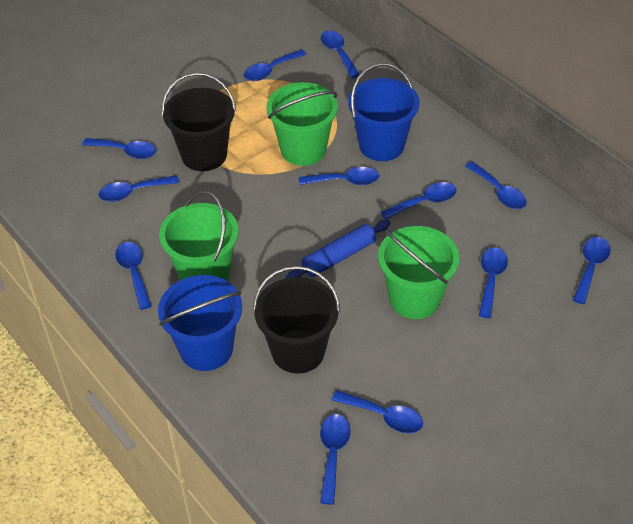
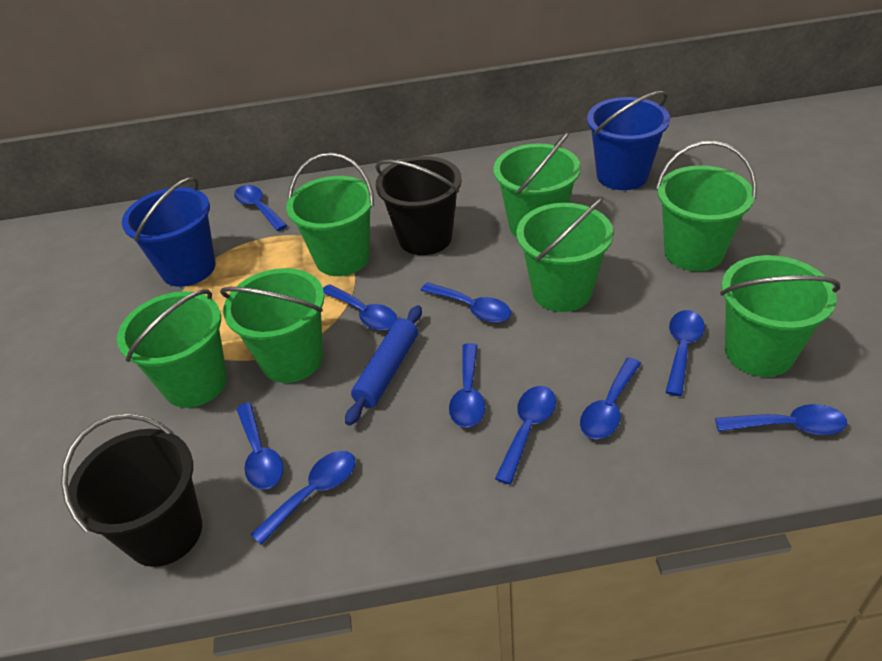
blue spoon: 12 -> 10
green bucket: 3 -> 7

